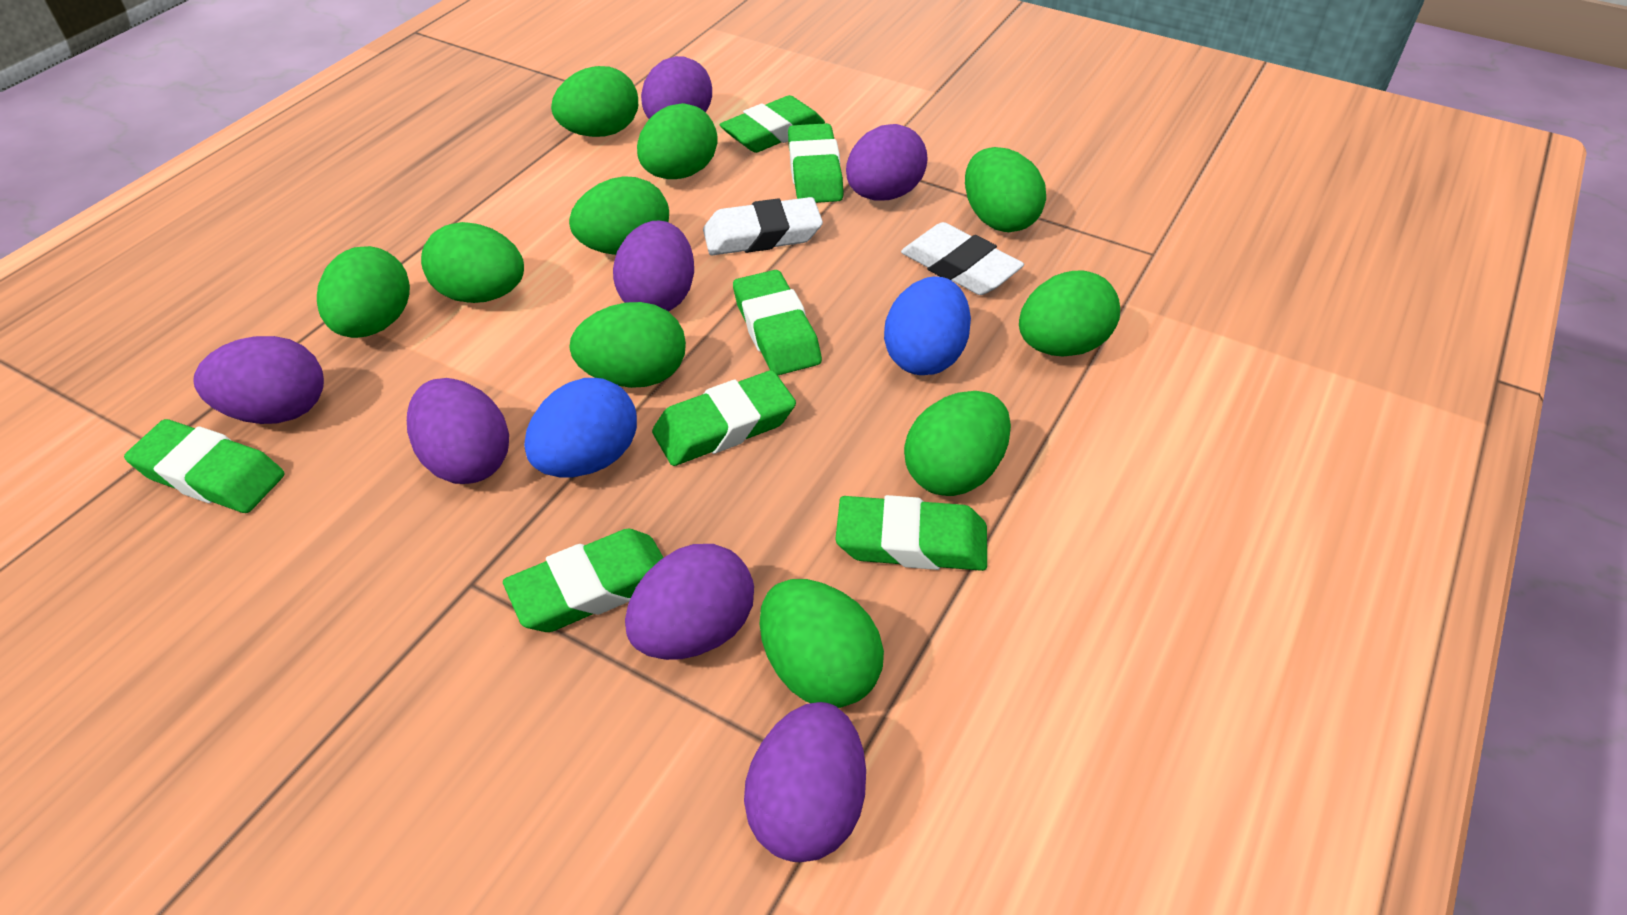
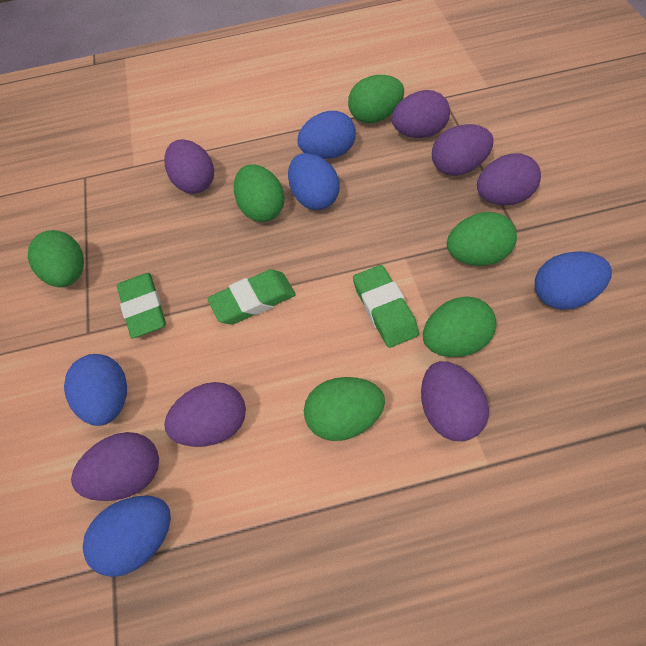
blue egg: 2 -> 5
green egg: 10 -> 6
green eraser: 7 -> 3
white eraser: 2 -> 0

